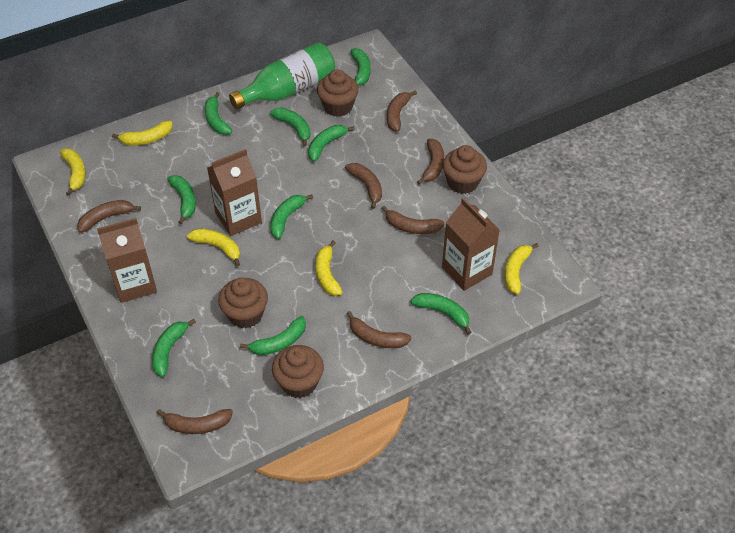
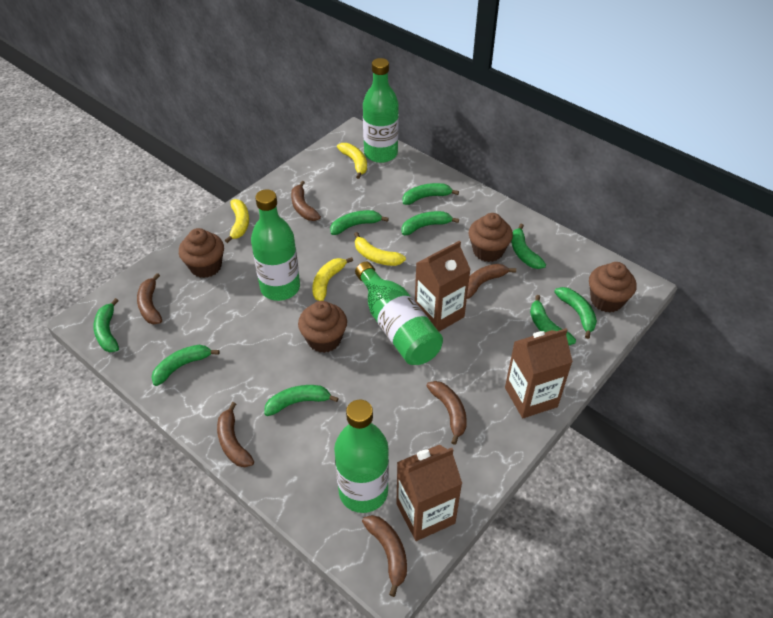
brown banana: 7 -> 6
green bottle: 1 -> 4
yellow banana: 5 -> 4

